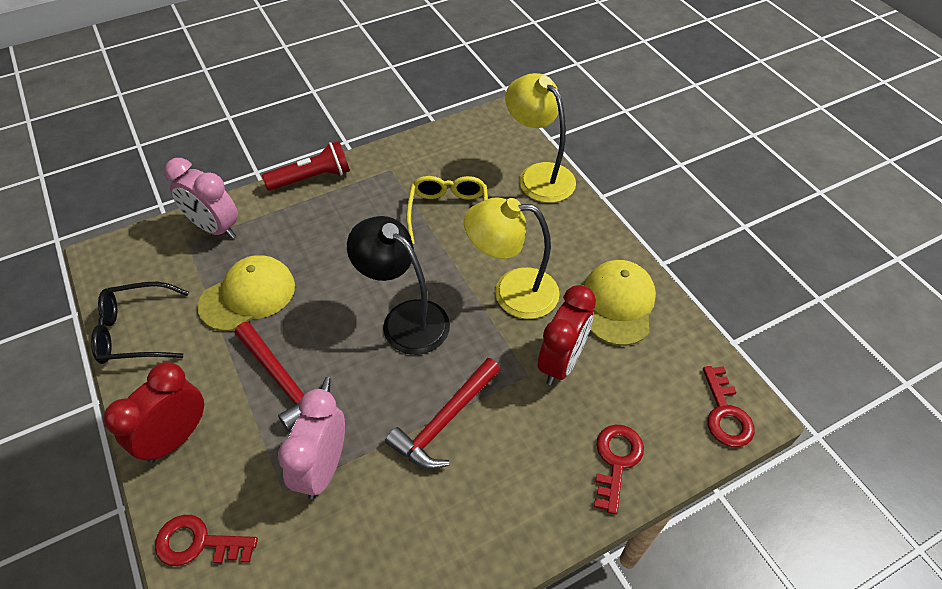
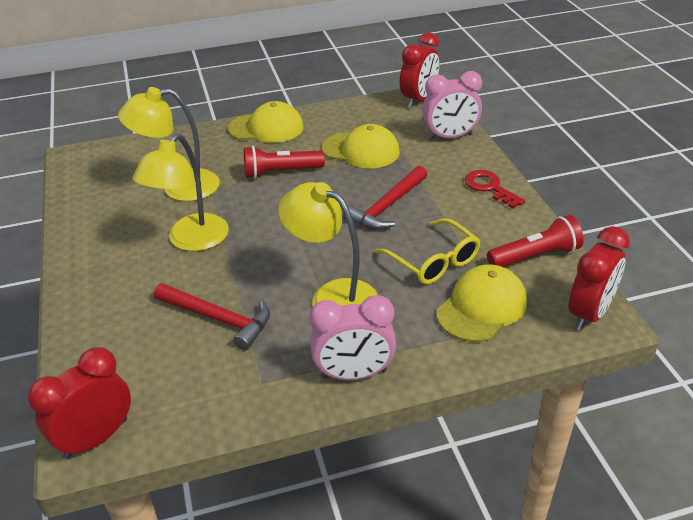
black glasses: 1 -> 0
black lamp: 1 -> 0
red clock: 2 -> 3
red flashlight: 1 -> 2
red key: 3 -> 1
yellow cap: 2 -> 3
yellow lamp: 2 -> 3

